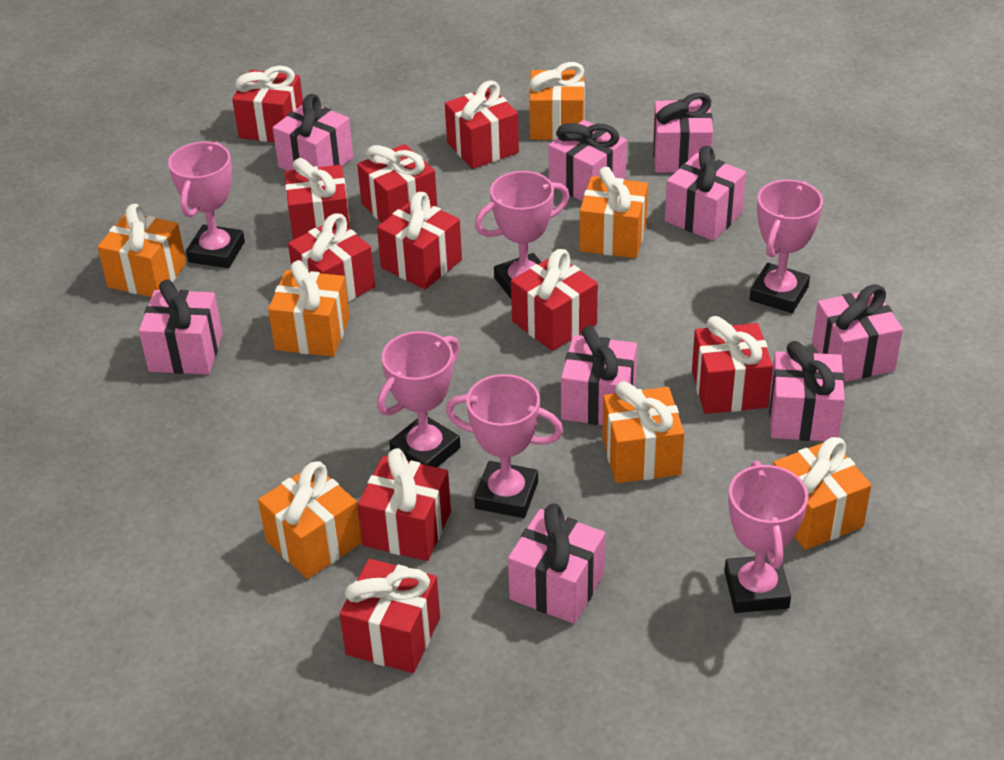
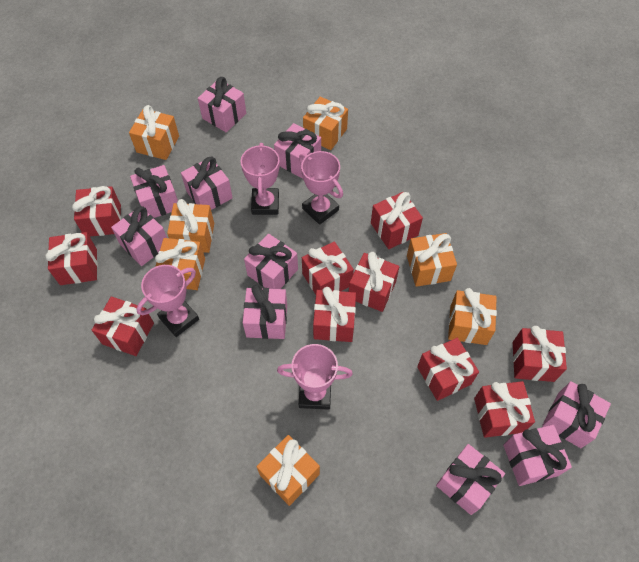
pink gift: 9 -> 10
pink trophy: 6 -> 4

